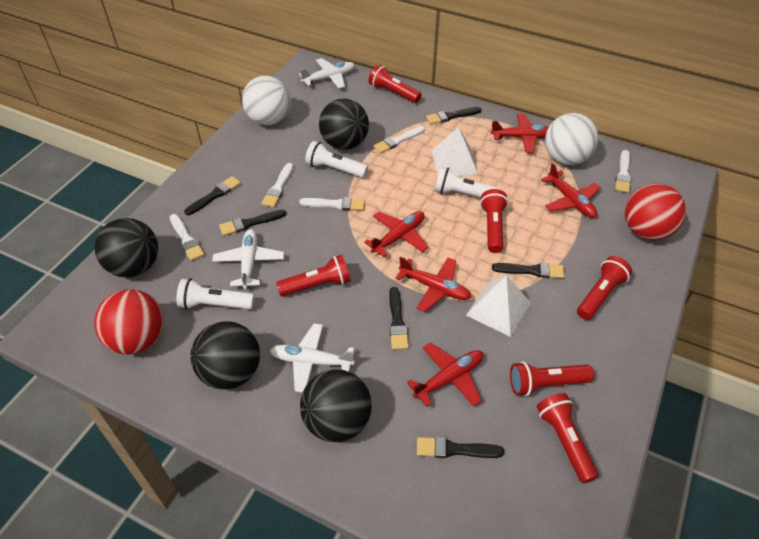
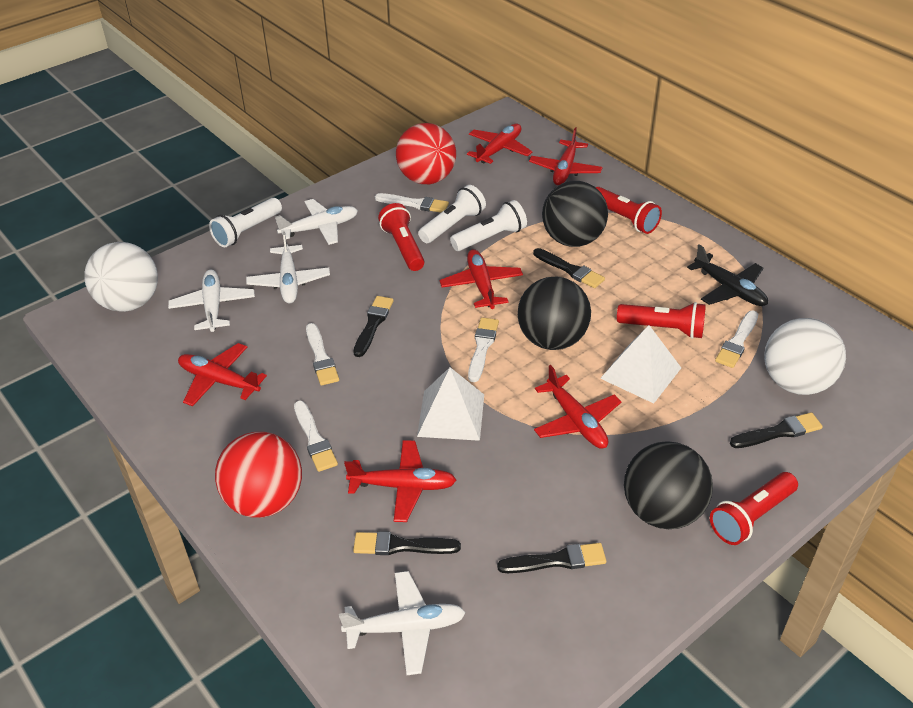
black ball: 4 -> 3
black brush: 6 -> 5
black plane: 0 -> 1
red flashlight: 6 -> 4
red plane: 5 -> 6
white plane: 3 -> 4

